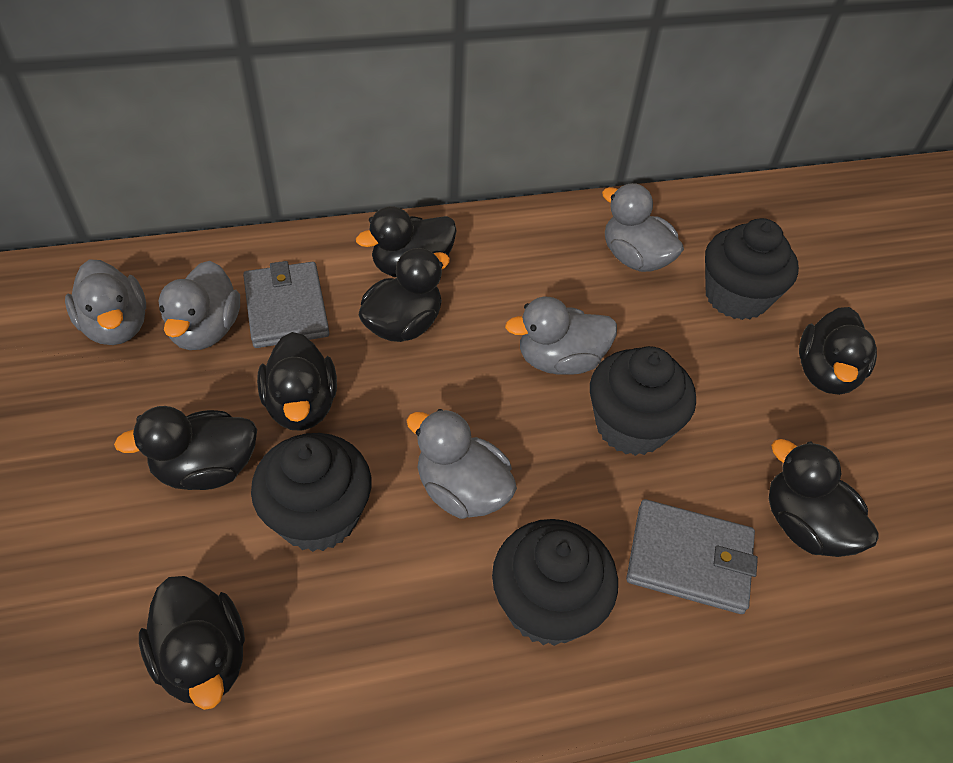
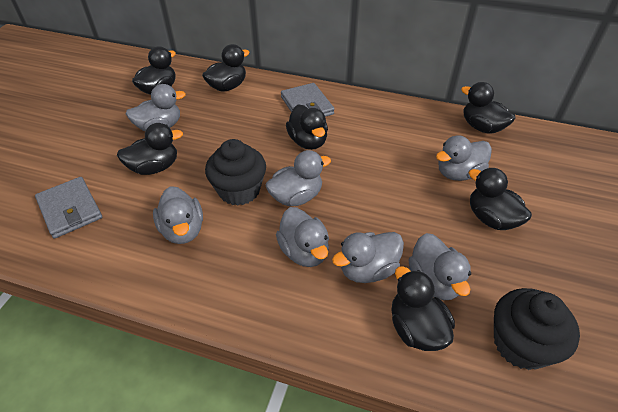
black cupcake: 4 -> 2
grey duck: 5 -> 7

